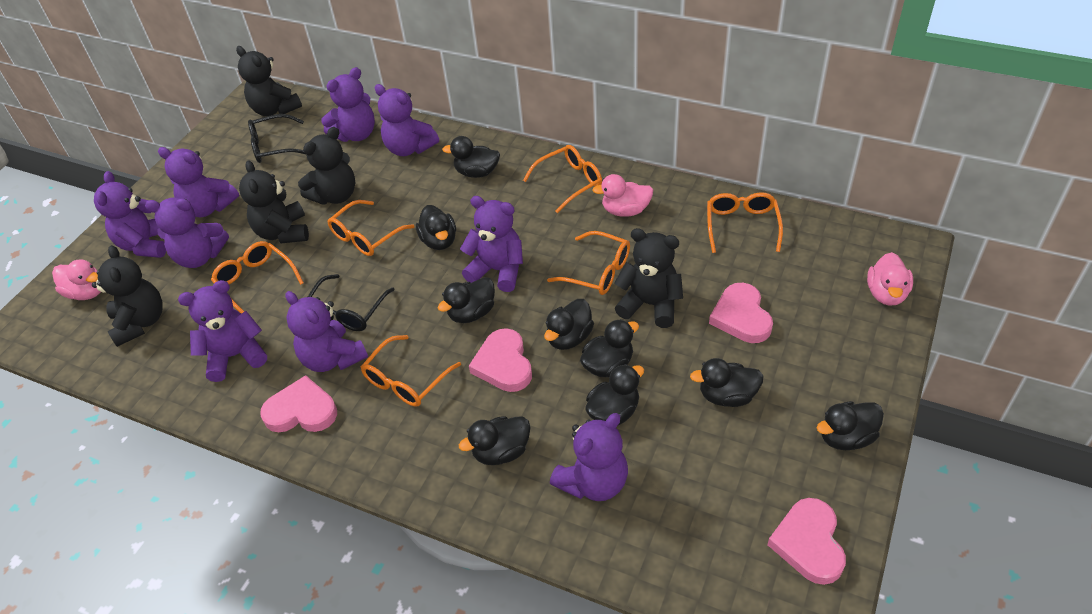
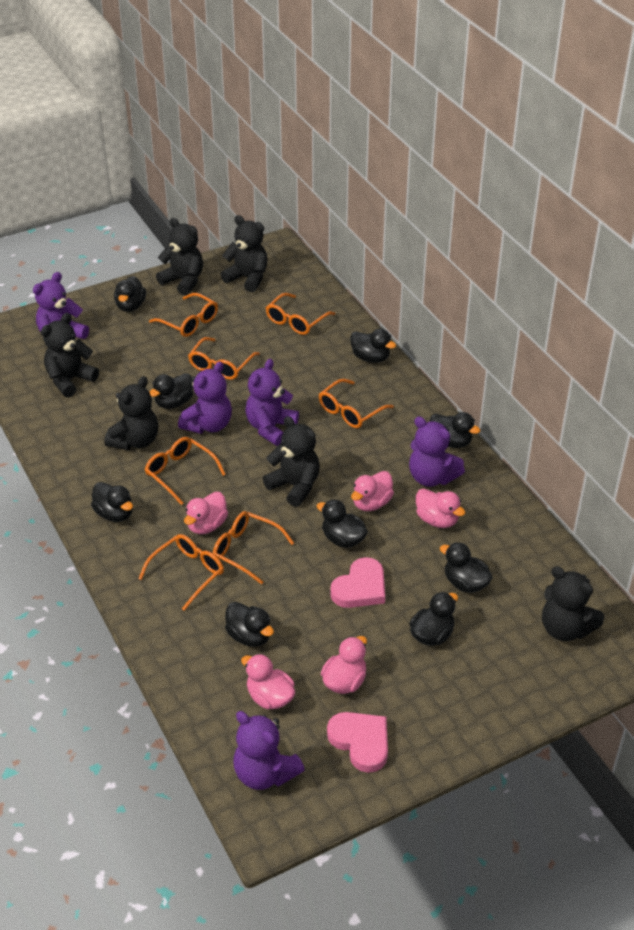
black glasses: 2 -> 0
black teddy bear: 5 -> 6
orange glasses: 6 -> 7
pink duck: 3 -> 5
pink heart: 4 -> 2
purple teddy bear: 9 -> 5

